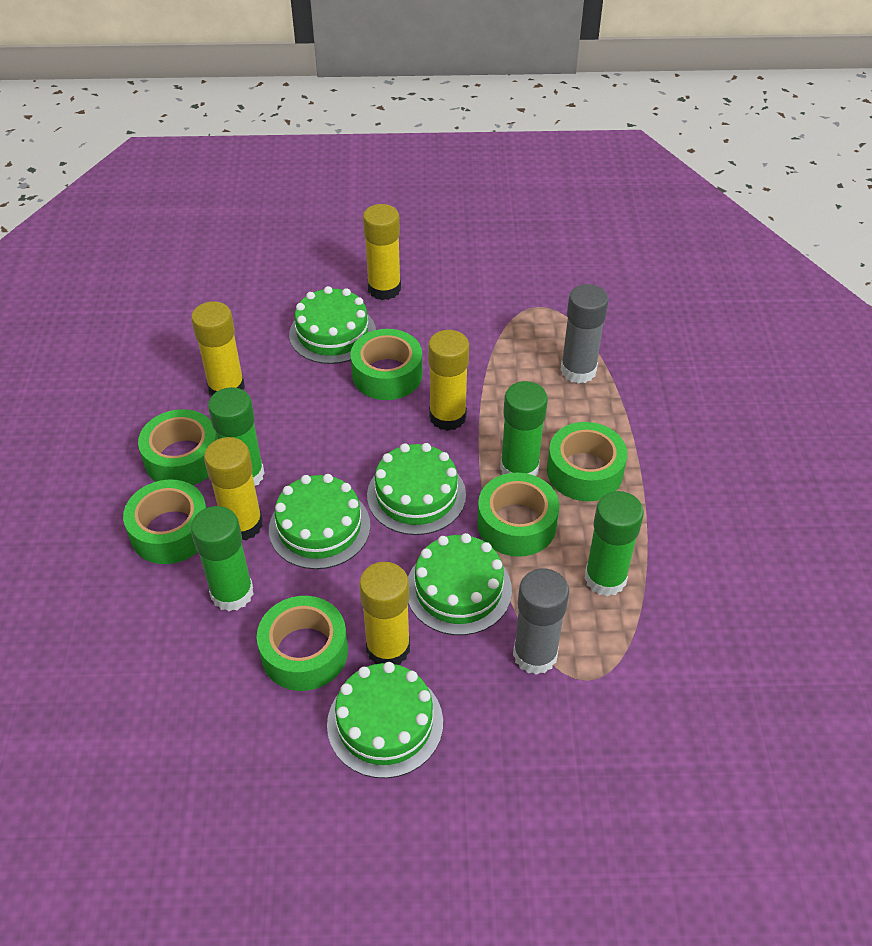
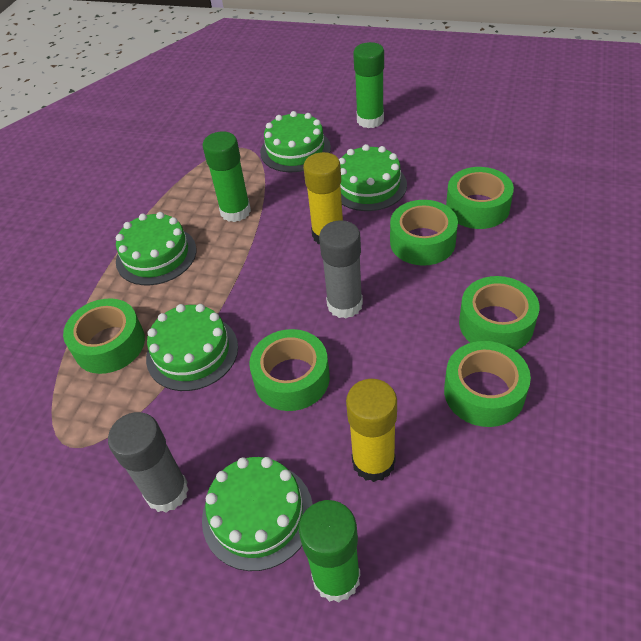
green glue stick: 4 -> 3
yellow glue stick: 5 -> 2

